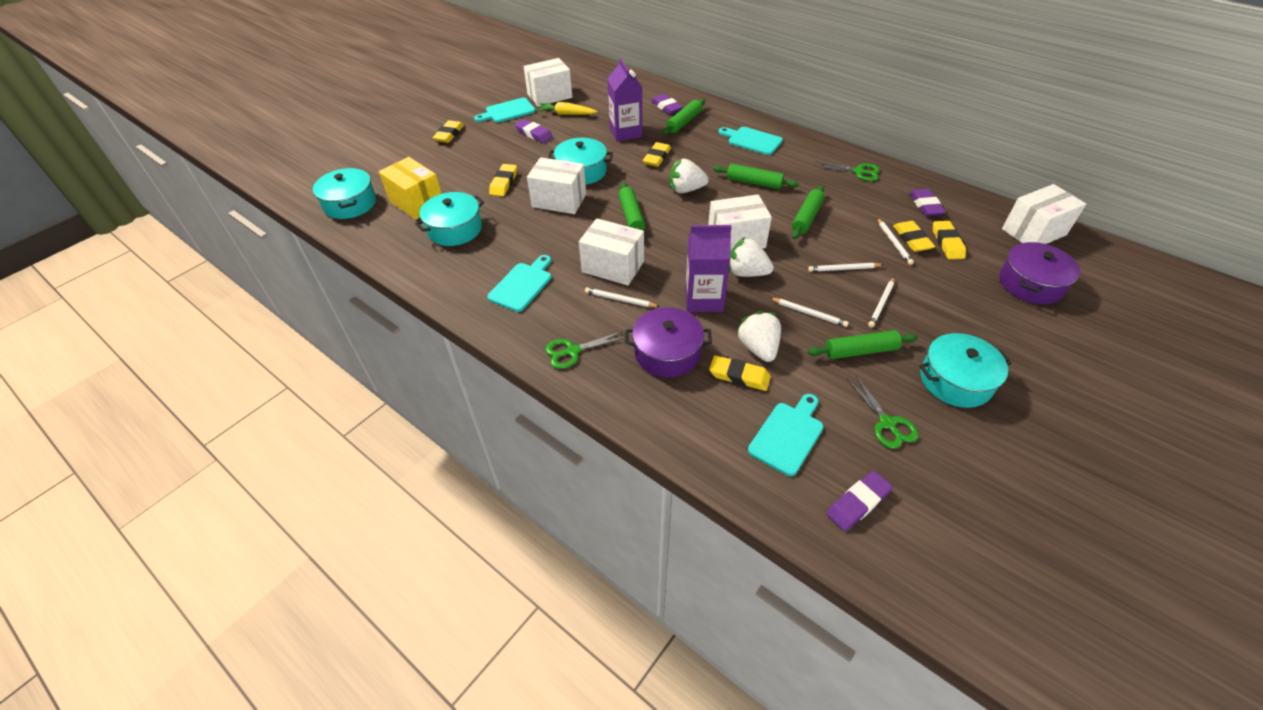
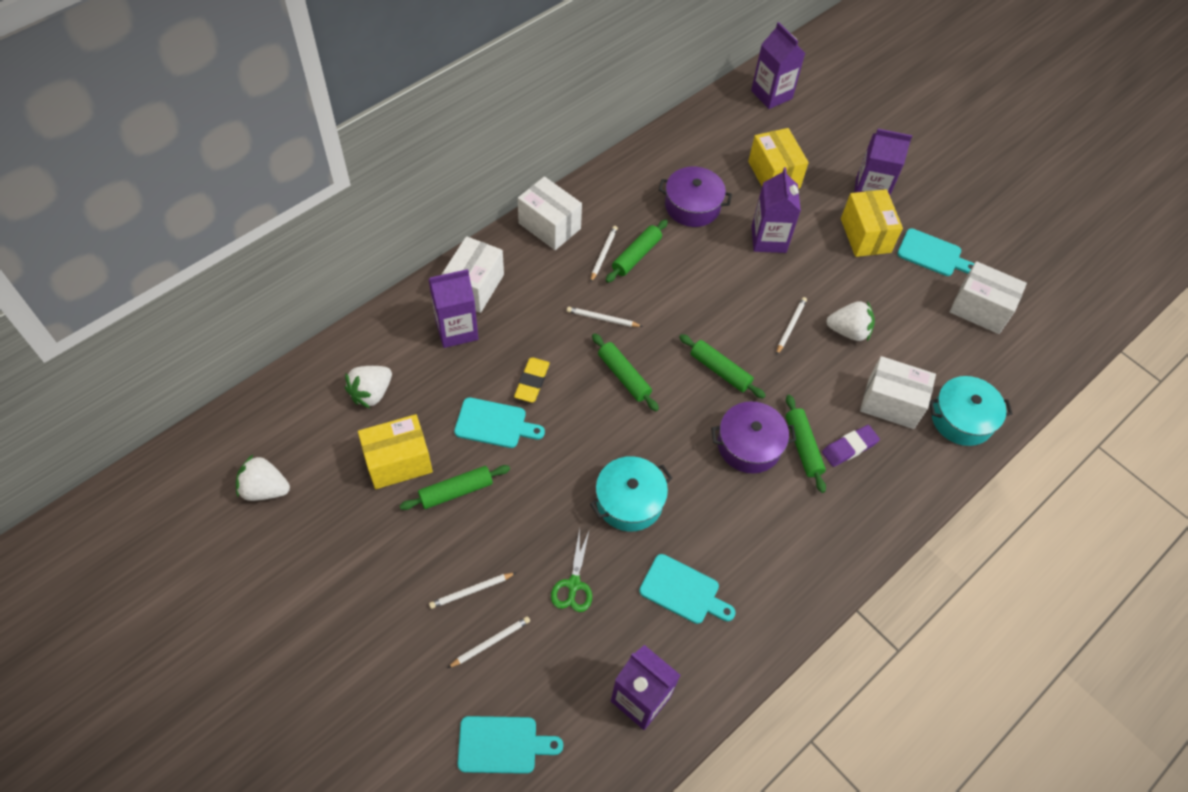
green scissors: 3 -> 1
purple carton: 2 -> 5
purple eraser: 4 -> 1
turquoise pot: 4 -> 2
white box: 5 -> 4
yellow box: 1 -> 3
yellow carrot: 1 -> 0
yellow eraser: 6 -> 1

